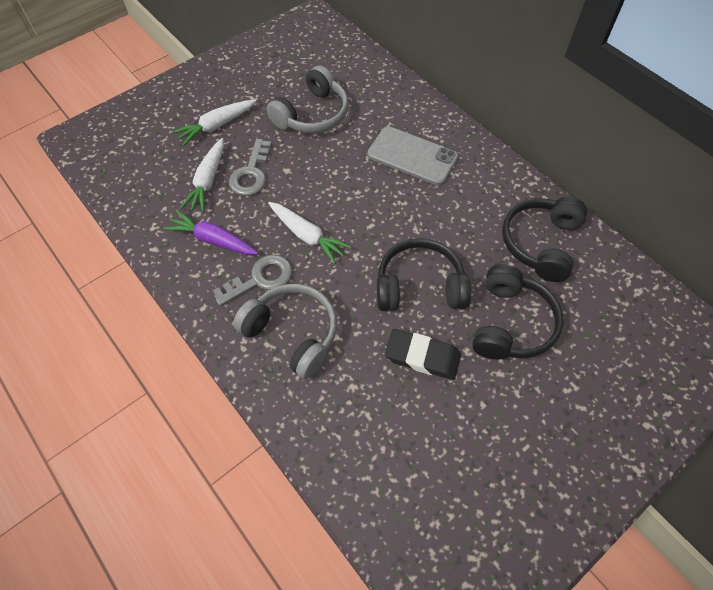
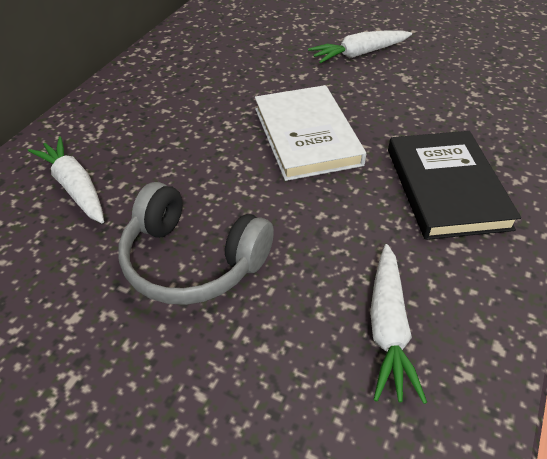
black book: 0 -> 1
black eraser: 1 -> 0
black headphones: 3 -> 0
grey headphones: 2 -> 1
grey key: 2 -> 0
grey phone: 1 -> 0
purple carrot: 1 -> 0
white book: 0 -> 1

